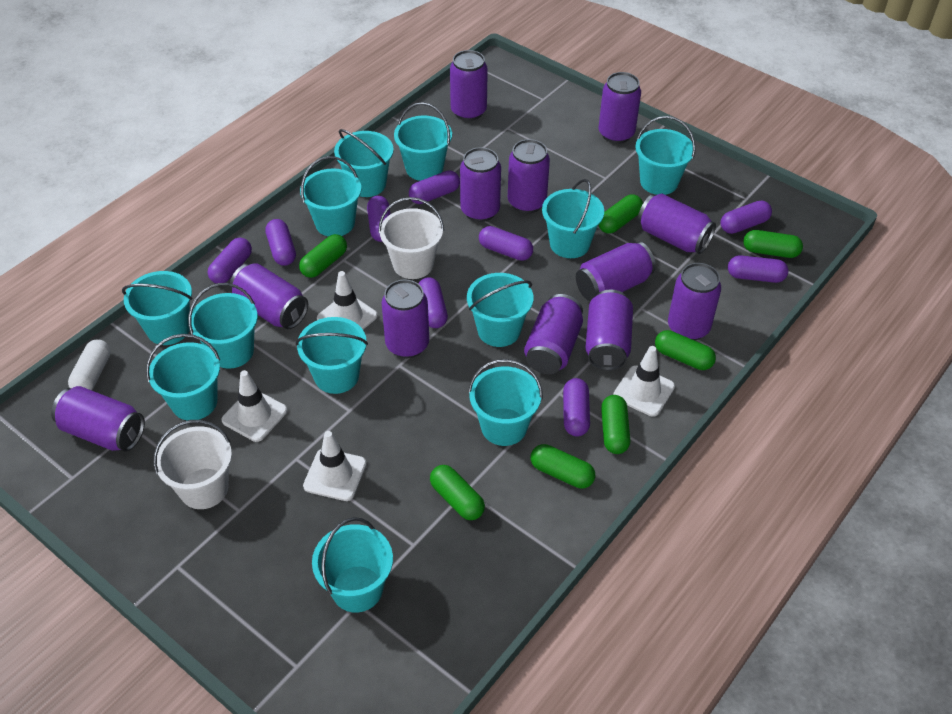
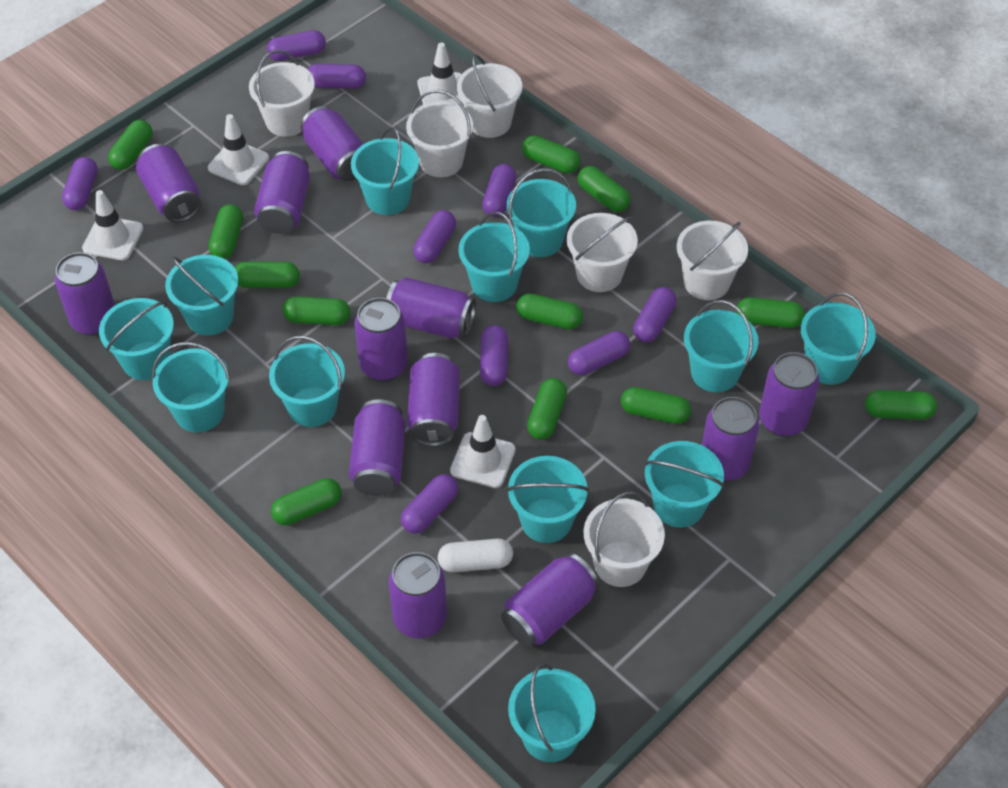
green capsule: 7 -> 12
white bucket: 2 -> 6

